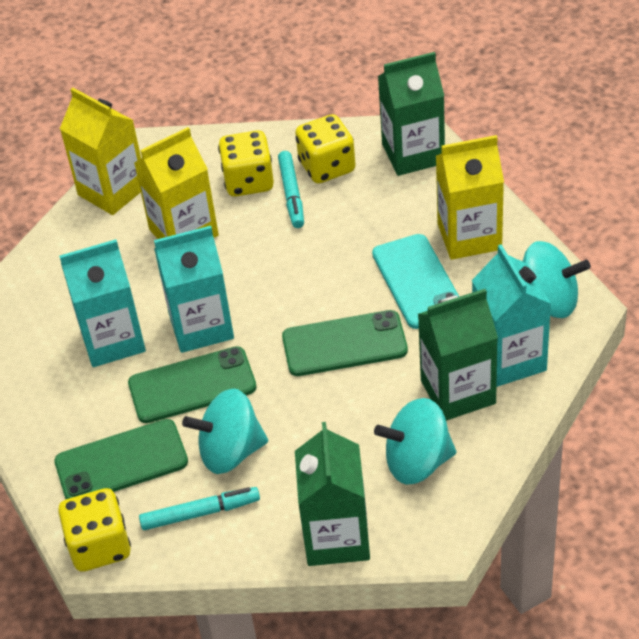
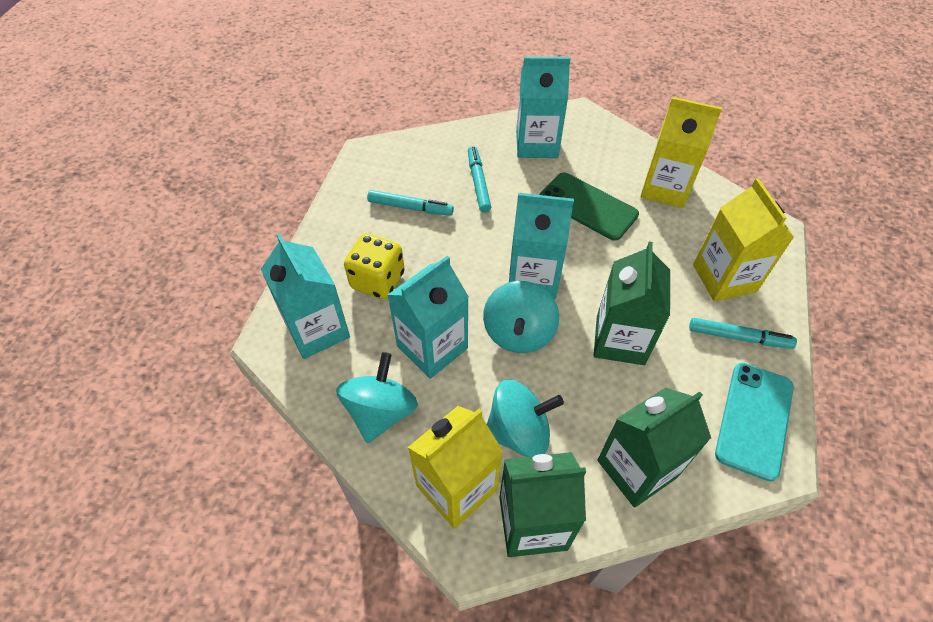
green phone: 3 -> 1
turquoise carton: 3 -> 4
turquoise marker: 2 -> 3
yellow dice: 3 -> 1

